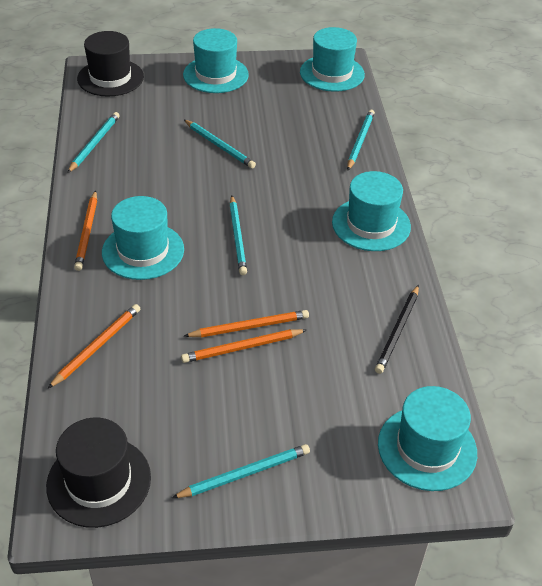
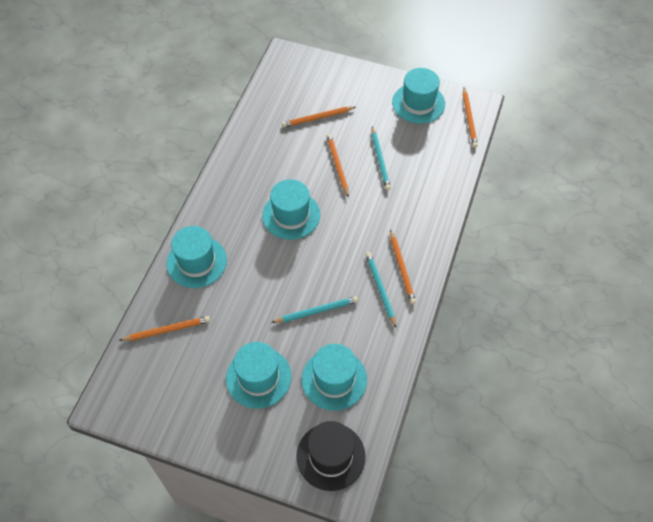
black hat: 2 -> 1
black pencil: 1 -> 0
orange pencil: 4 -> 5
turquoise pencil: 5 -> 3

